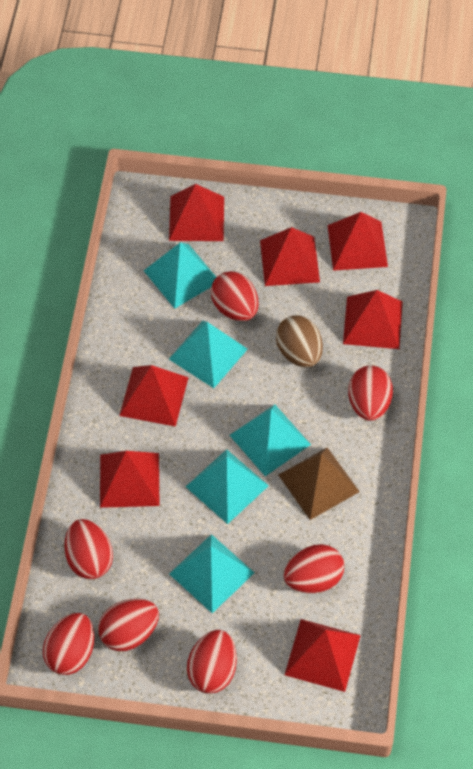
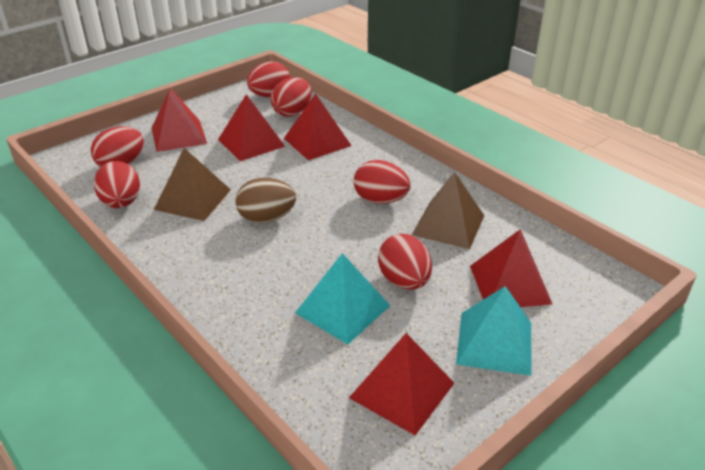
brown pyramid: 1 -> 2
red egg: 7 -> 6
red pyramid: 7 -> 5
turquoise pyramid: 5 -> 2

